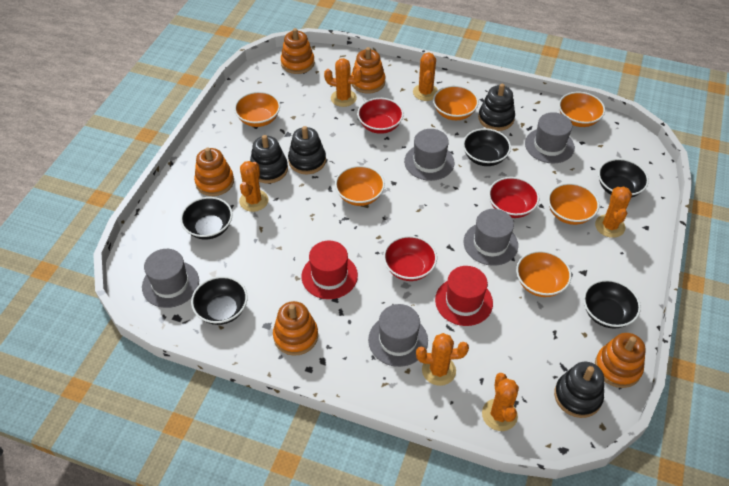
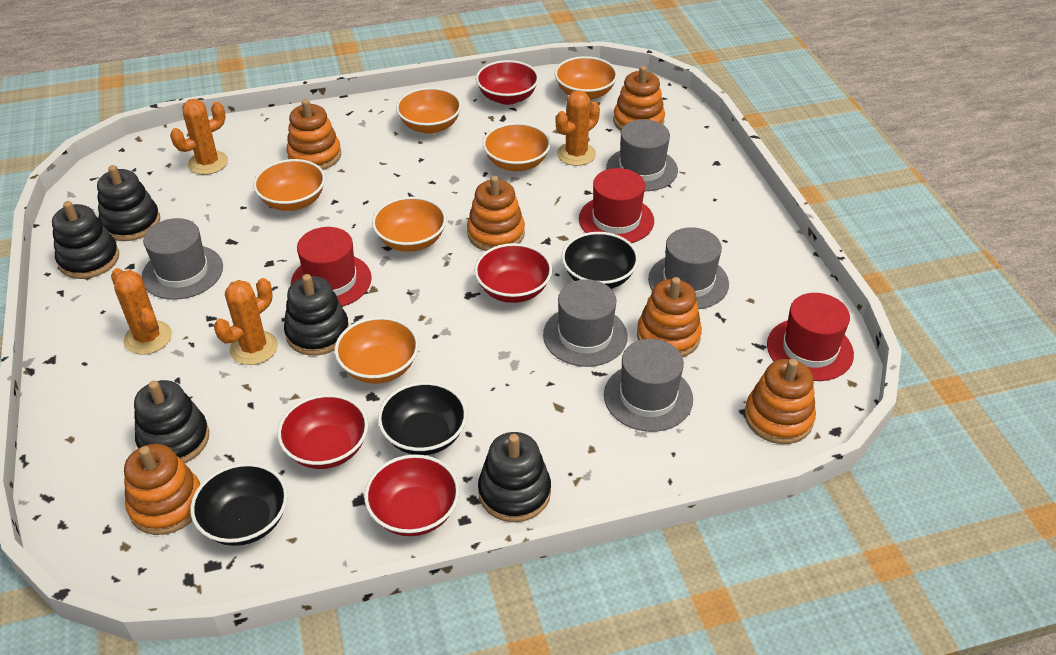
black bowl: 5 -> 3
black stacking toy: 4 -> 5
orange cactus: 6 -> 4
orange stacking toy: 5 -> 6
red bowl: 3 -> 4
red hat: 2 -> 3

